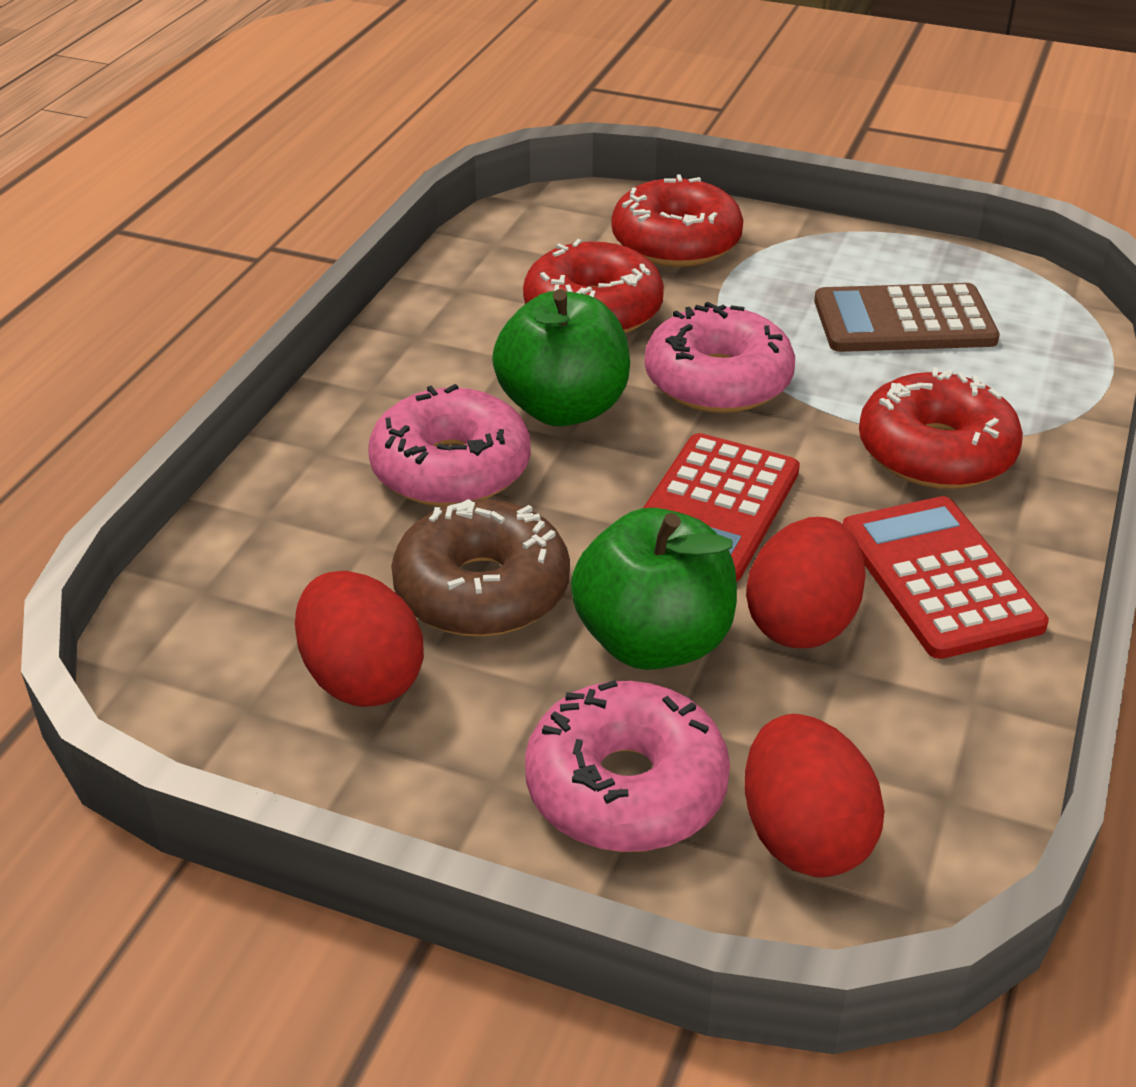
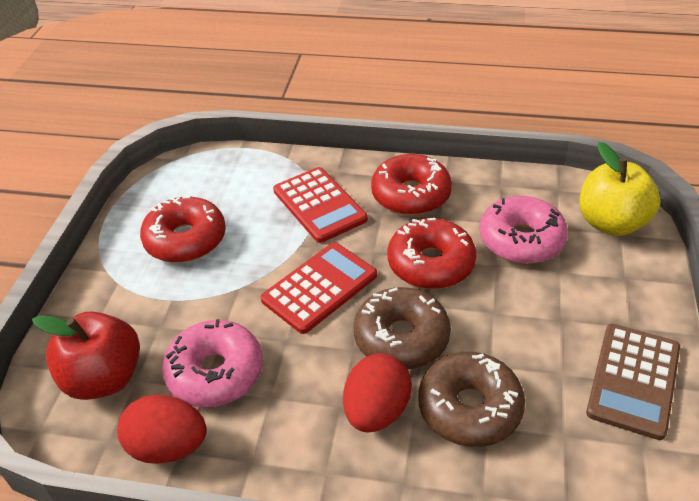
brown donut: 1 -> 2
green apple: 2 -> 0
pink donut: 3 -> 2
red apple: 0 -> 1
red egg: 3 -> 2
yellow apple: 0 -> 1

